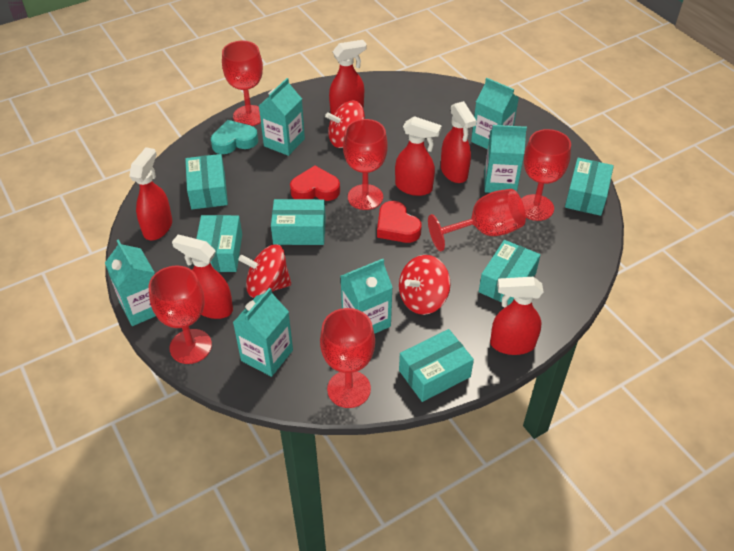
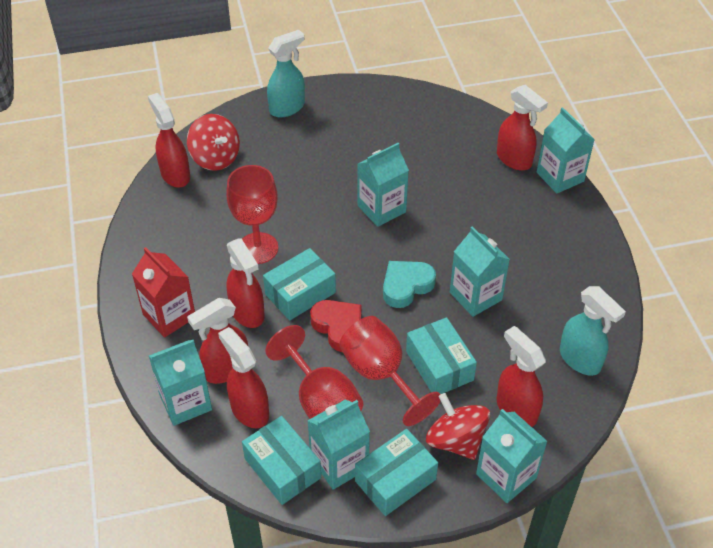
red carton: 0 -> 1
red goblet: 6 -> 3
red heart: 2 -> 1
red spinning top: 3 -> 2
turquoise box: 6 -> 4
turquoise spray bottle: 0 -> 2

